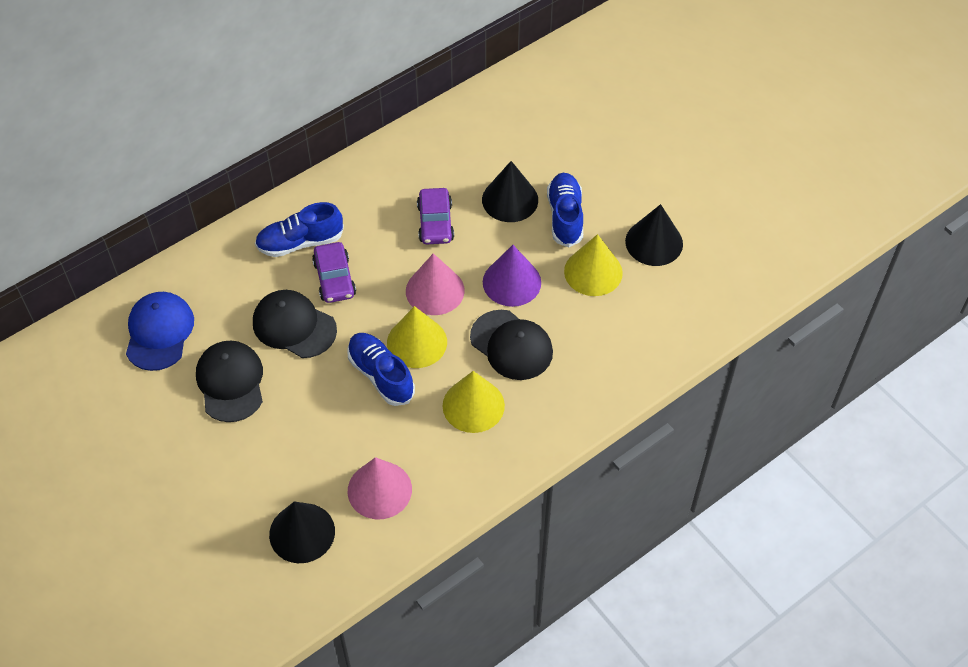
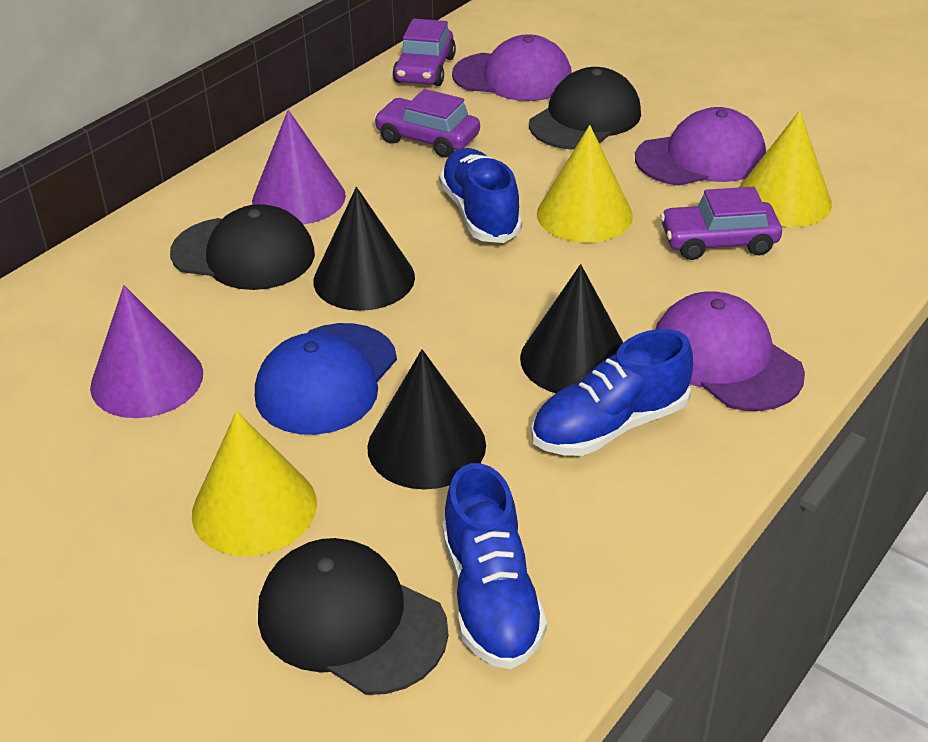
pink cone: 2 -> 0
purple cap: 0 -> 3
purple car: 2 -> 3
purple cone: 1 -> 2

